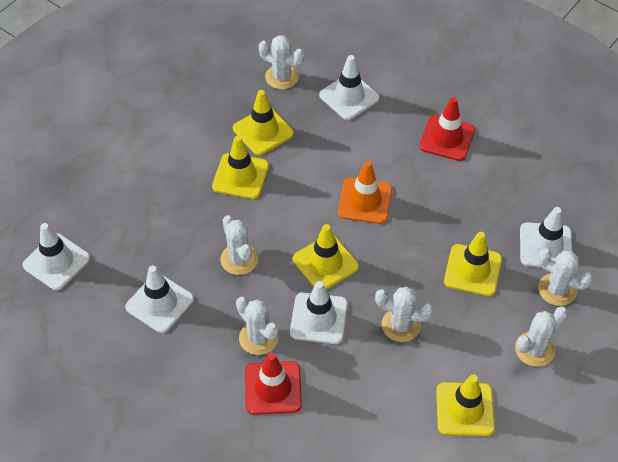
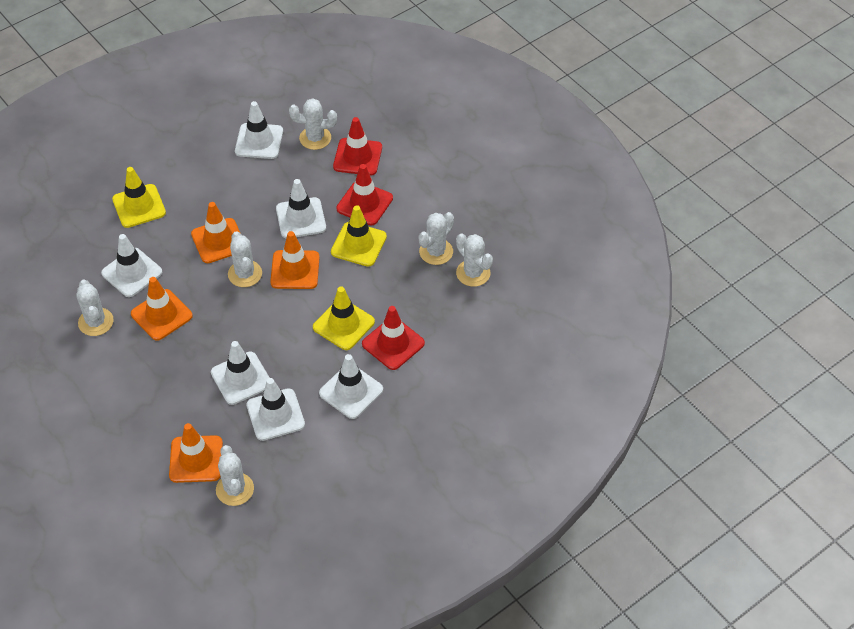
orange traffic cone: 1 -> 4
red traffic cone: 2 -> 3
white traffic cone: 5 -> 6
yellow traffic cone: 5 -> 3

